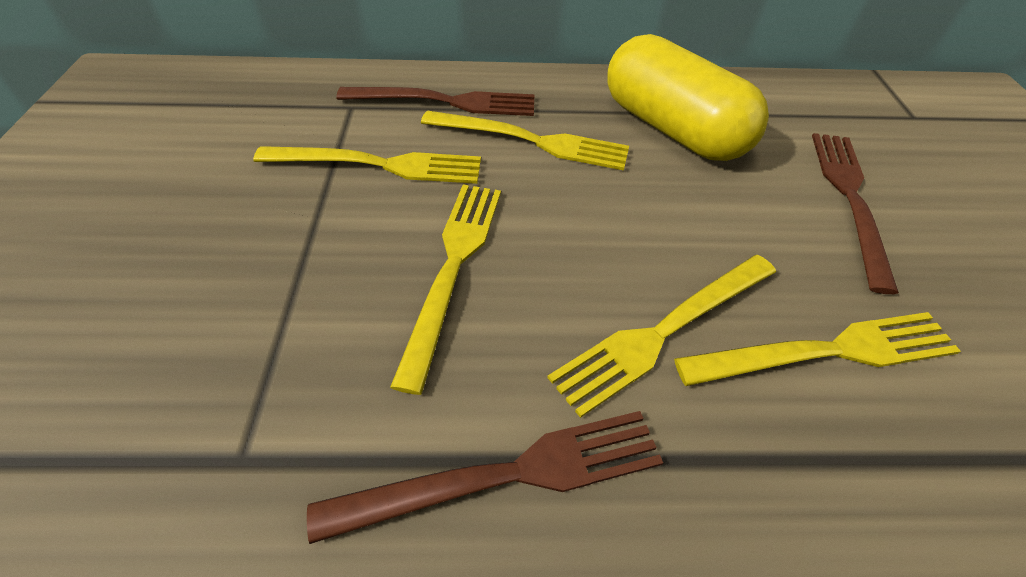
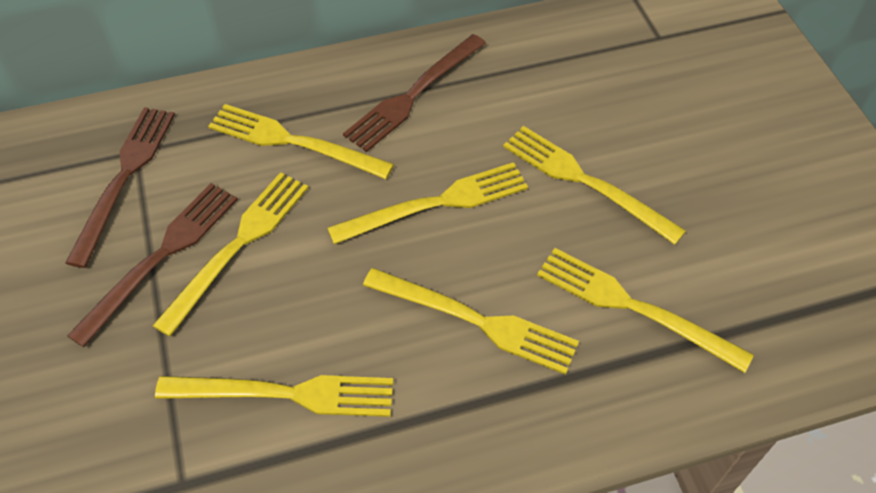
yellow capsule: 1 -> 0
yellow fork: 5 -> 7

